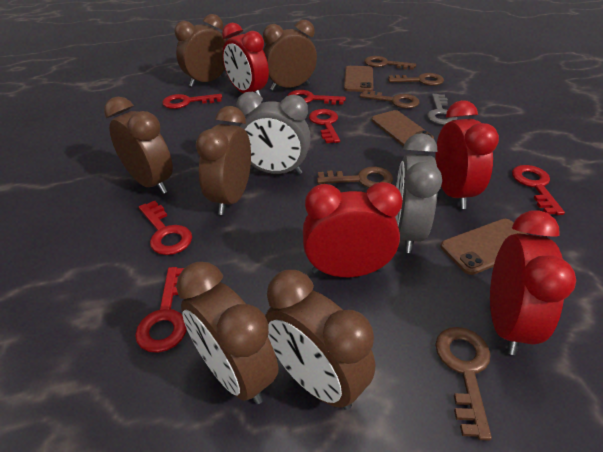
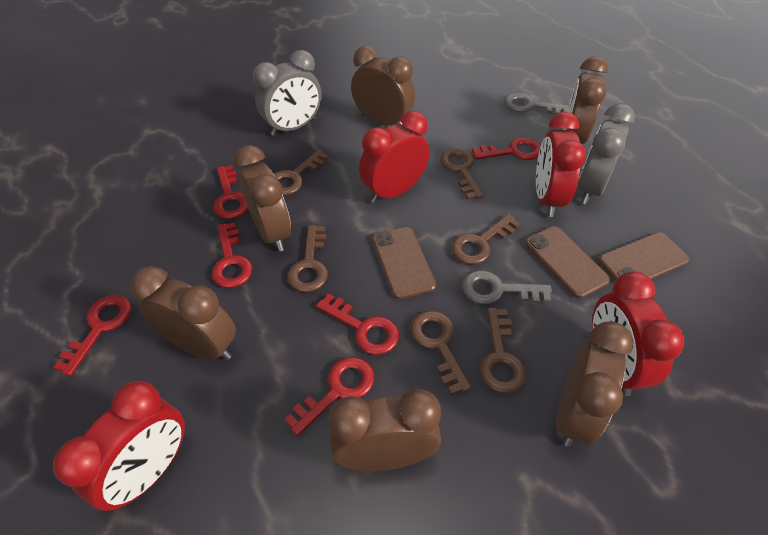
brown key: 5 -> 6
grey key: 1 -> 2

